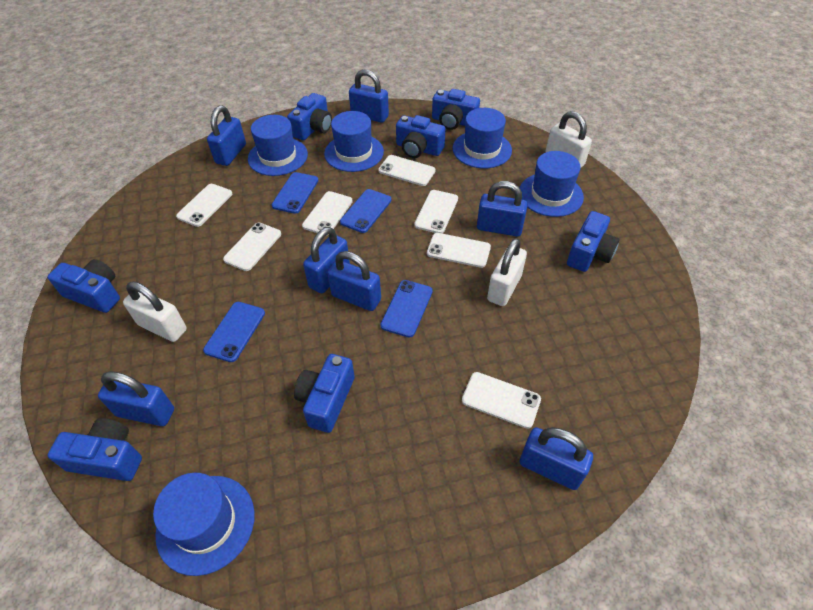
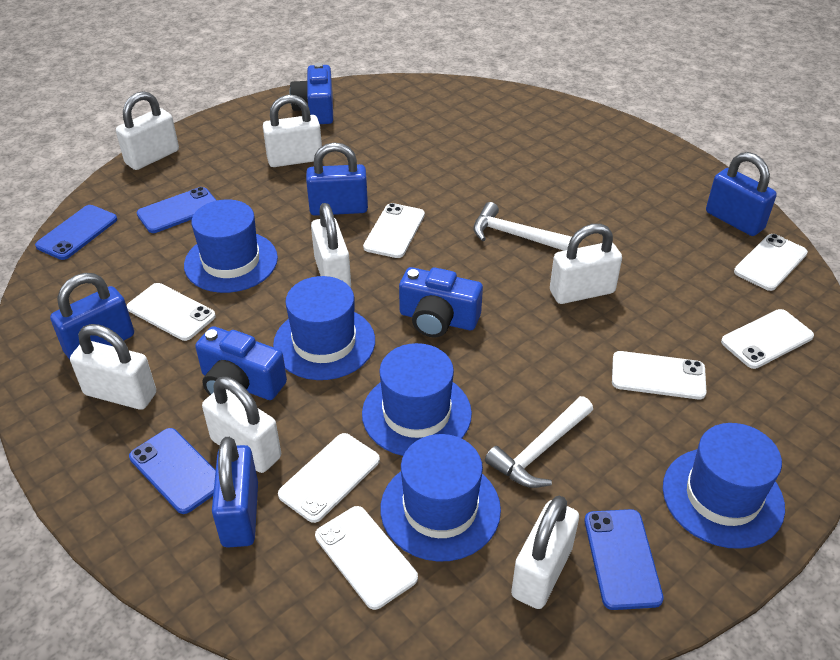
blue camera: 7 -> 3
blue padlock: 7 -> 4
white hammer: 0 -> 2
white padlock: 3 -> 7

